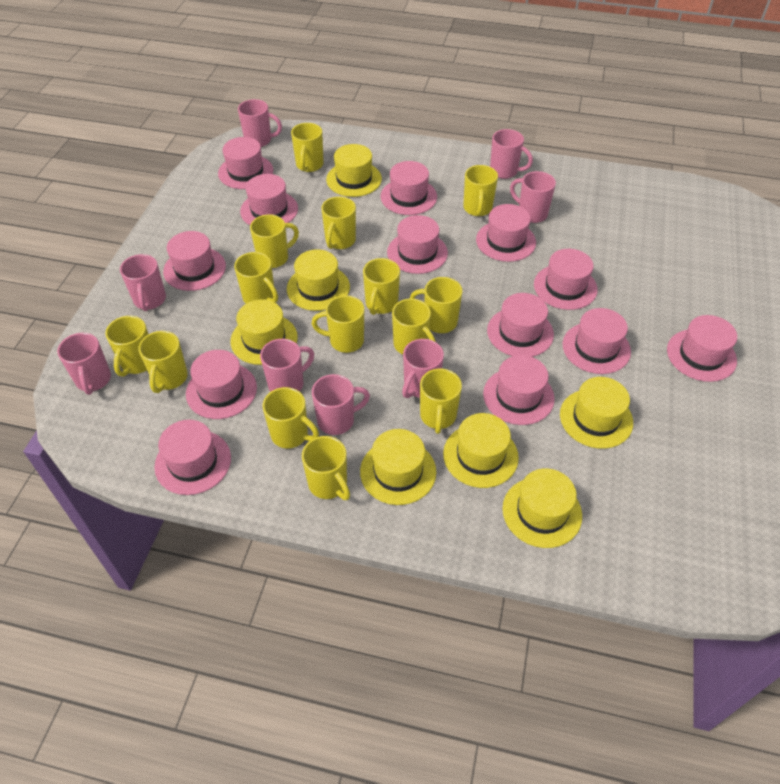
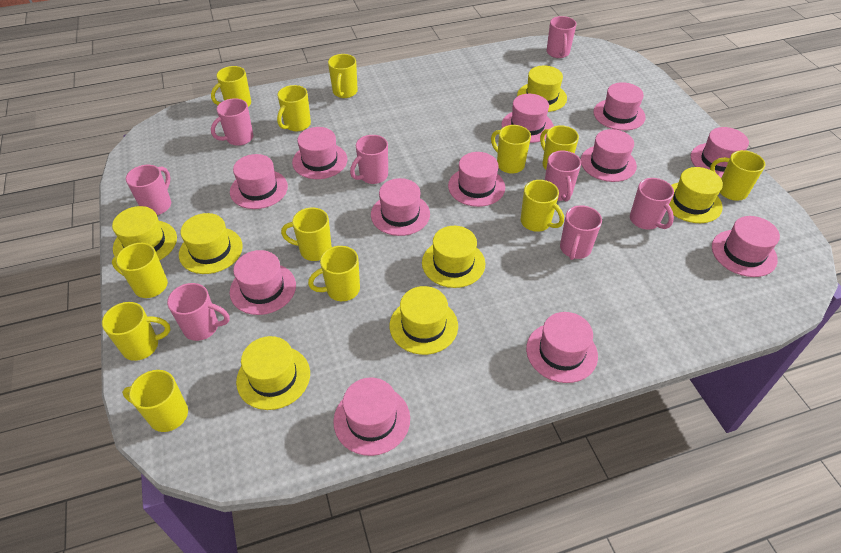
pink hat: 13 -> 12
yellow mug: 14 -> 12

